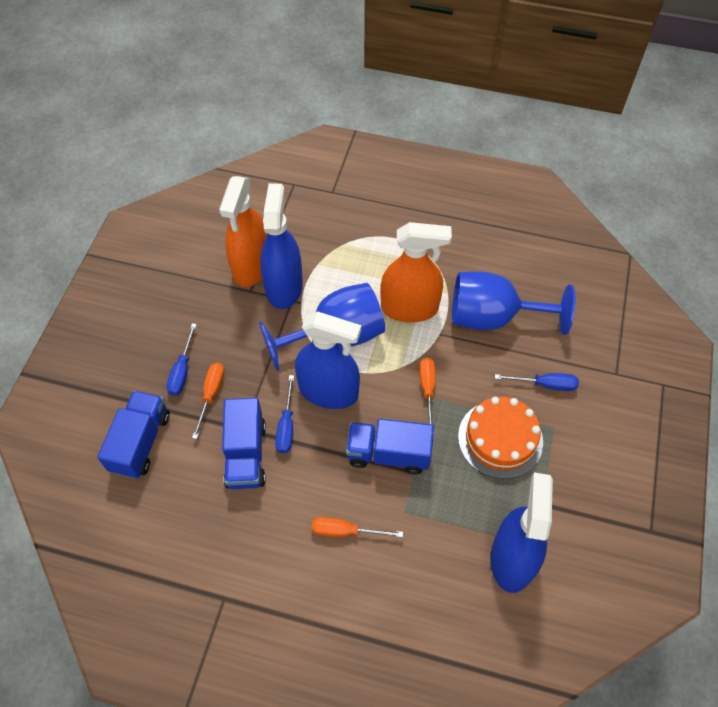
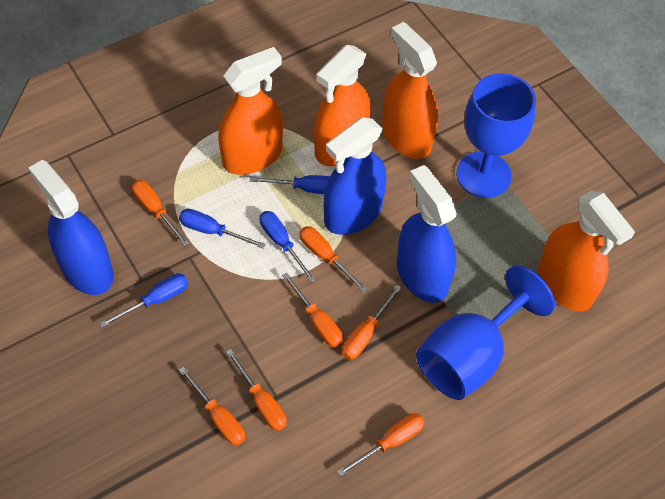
blue screwdriver: 3 -> 4
blue truck: 3 -> 0
orange cake: 1 -> 0
orange screwdriver: 3 -> 7
orange spray bottle: 2 -> 4

